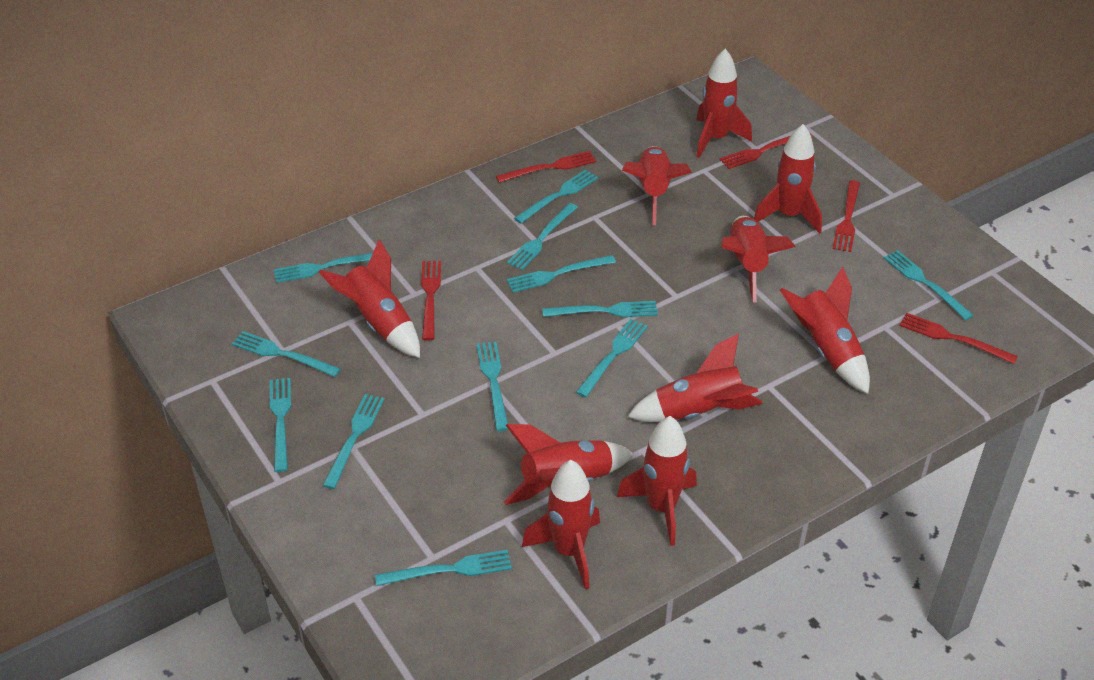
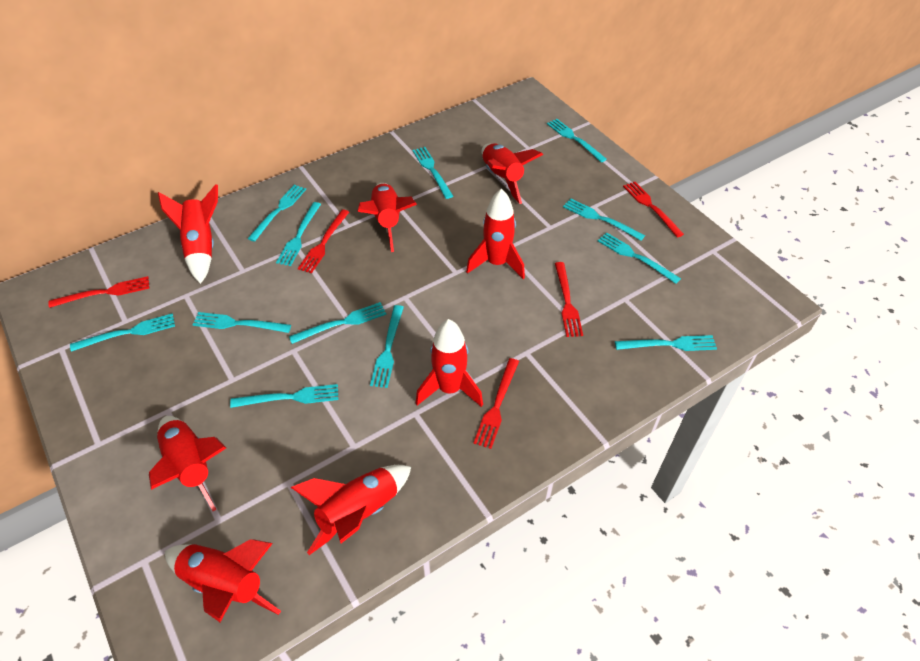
red rocket: 10 -> 8

